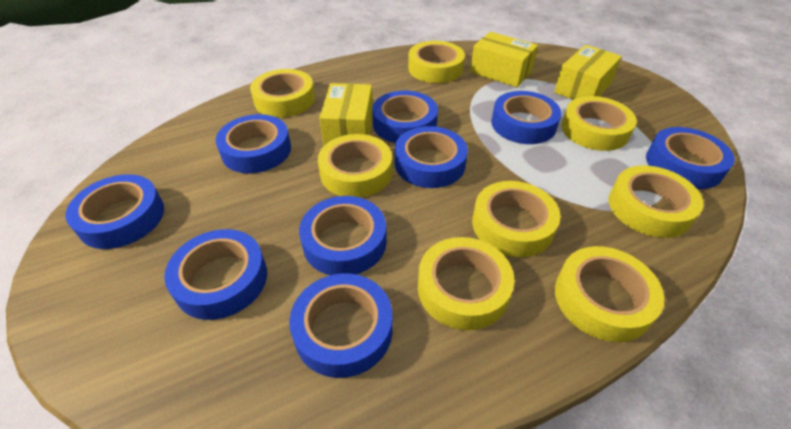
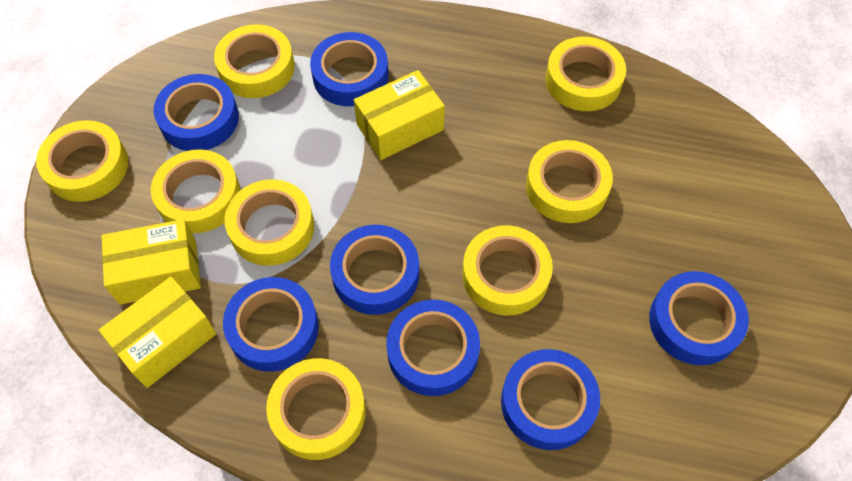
blue tape: 9 -> 7

